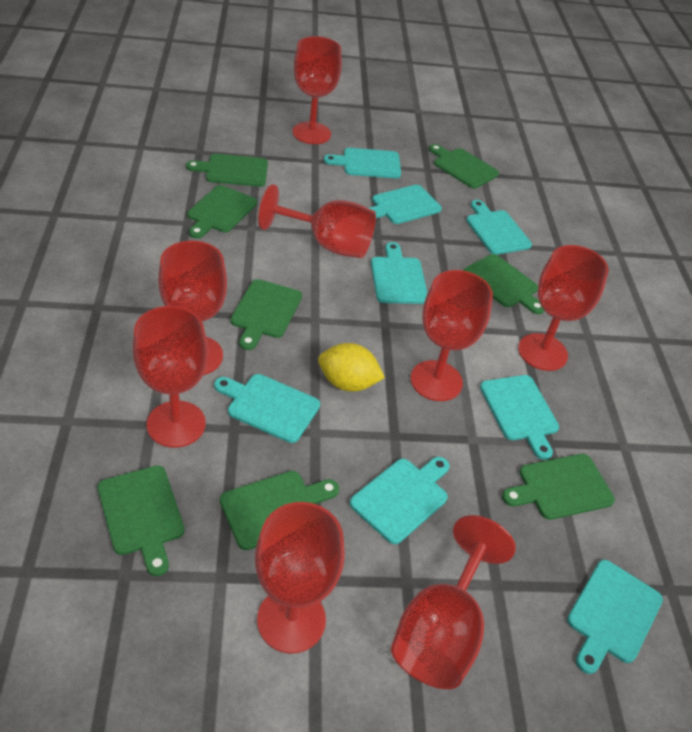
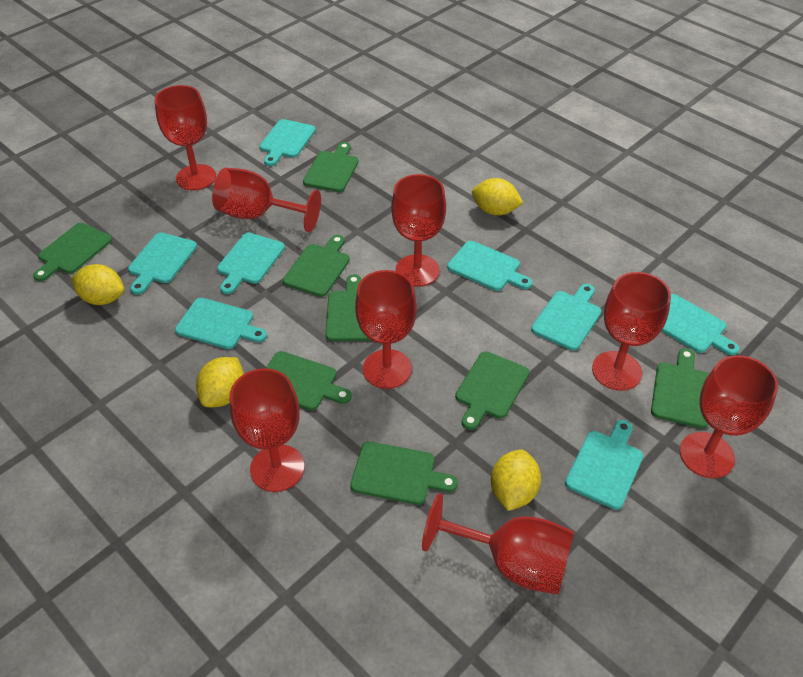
yellow lemon: 1 -> 4

